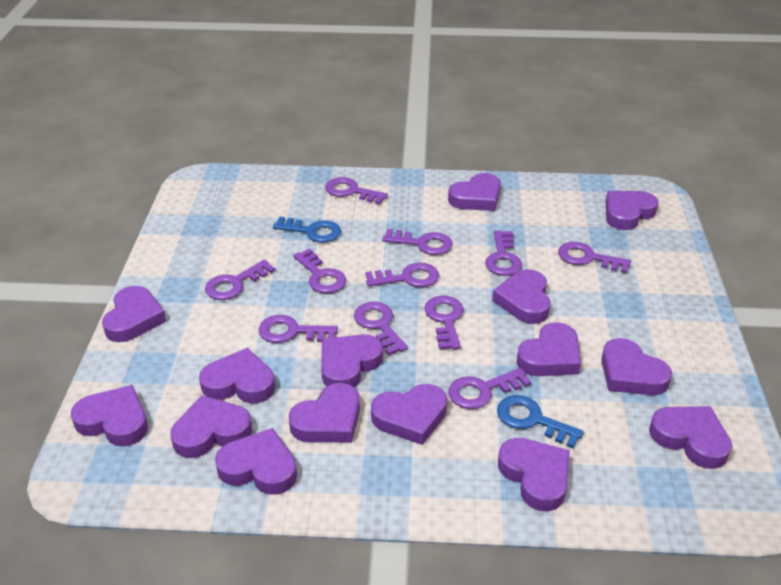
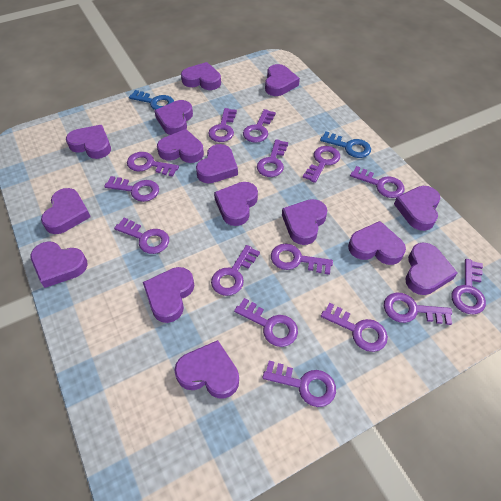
purple key: 11 -> 15

